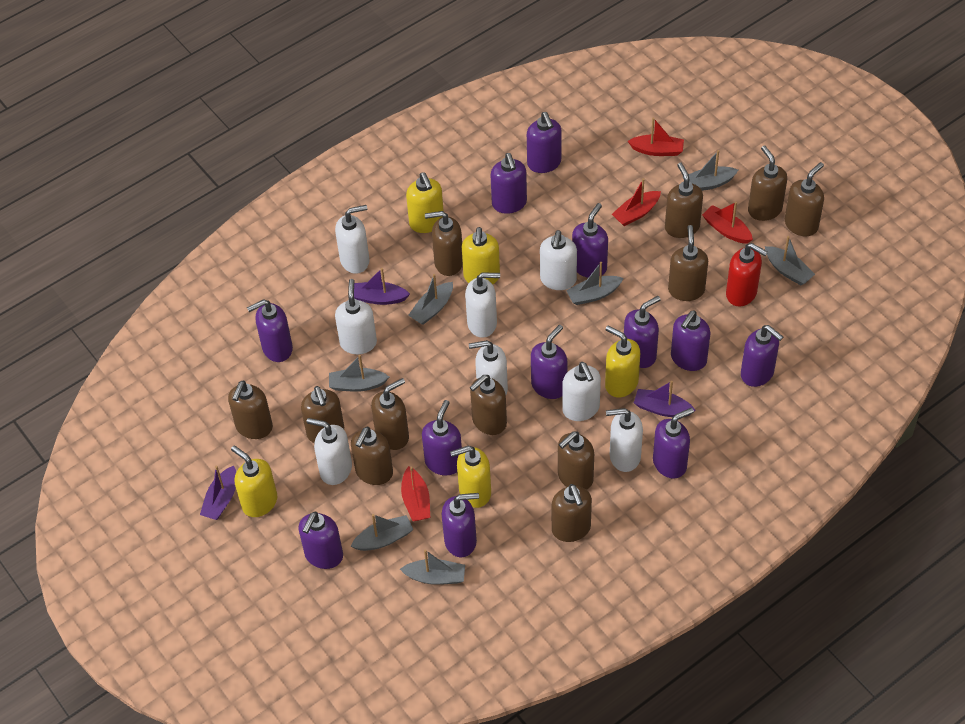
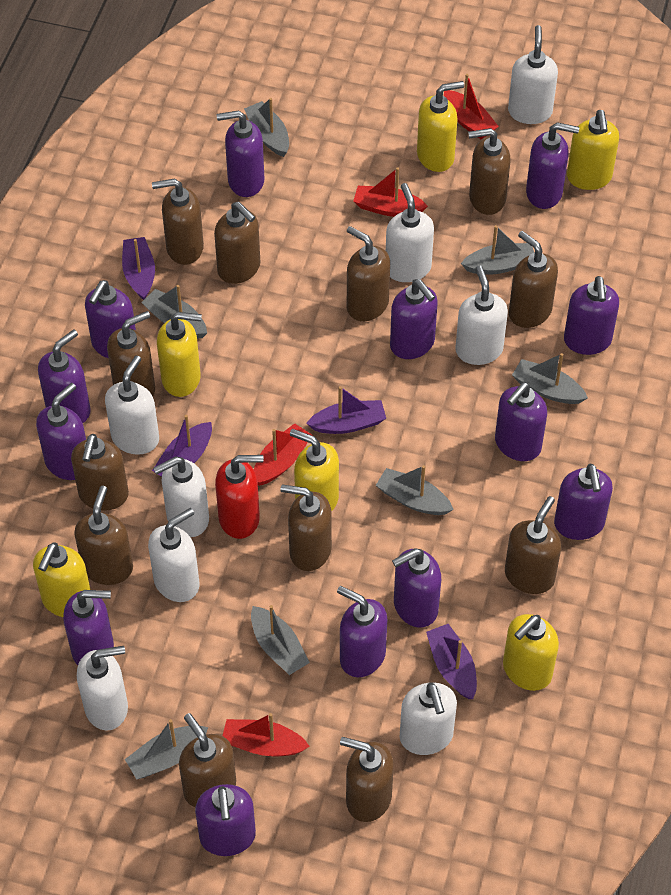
purple boat: 3 -> 4
purple soap dispenser: 12 -> 13
yellow soap dispenser: 5 -> 6

